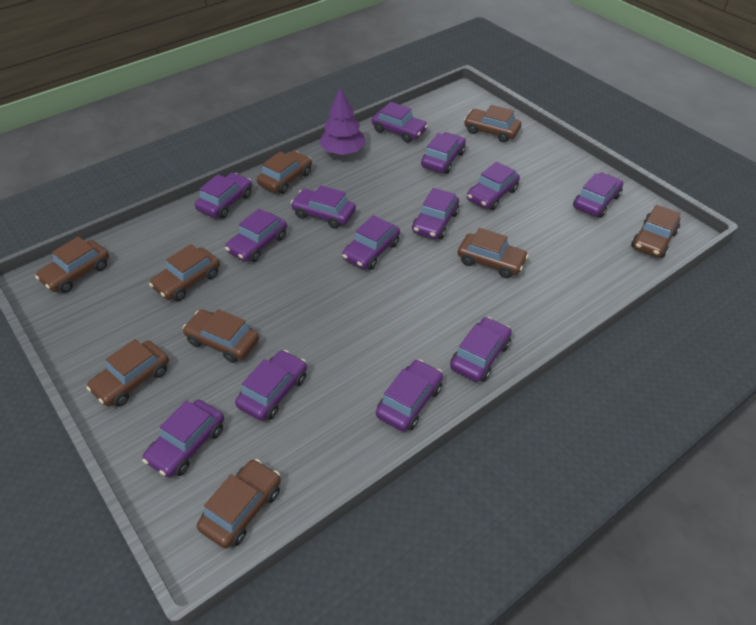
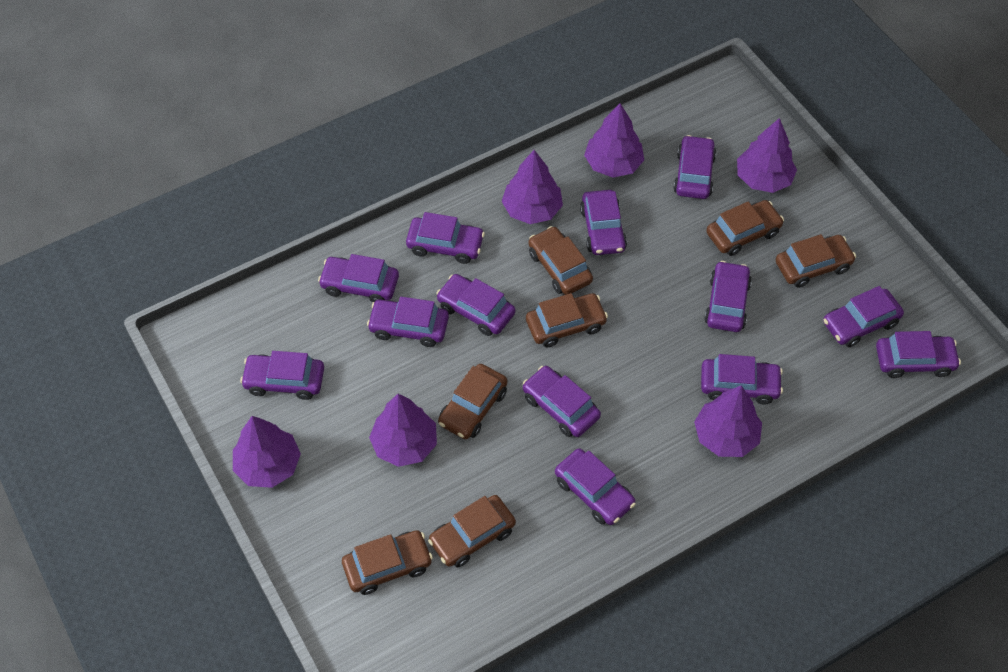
brown car: 9 -> 7
purple tree: 1 -> 6

